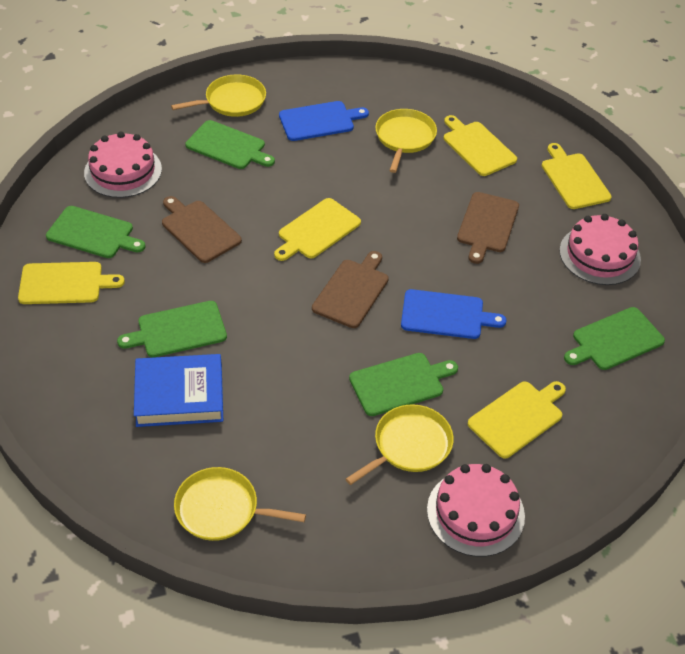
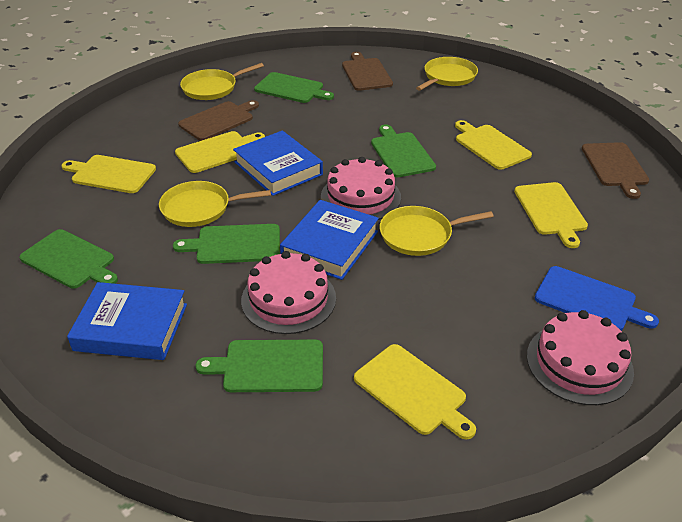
blue book: 1 -> 3
blue cutting board: 2 -> 1

